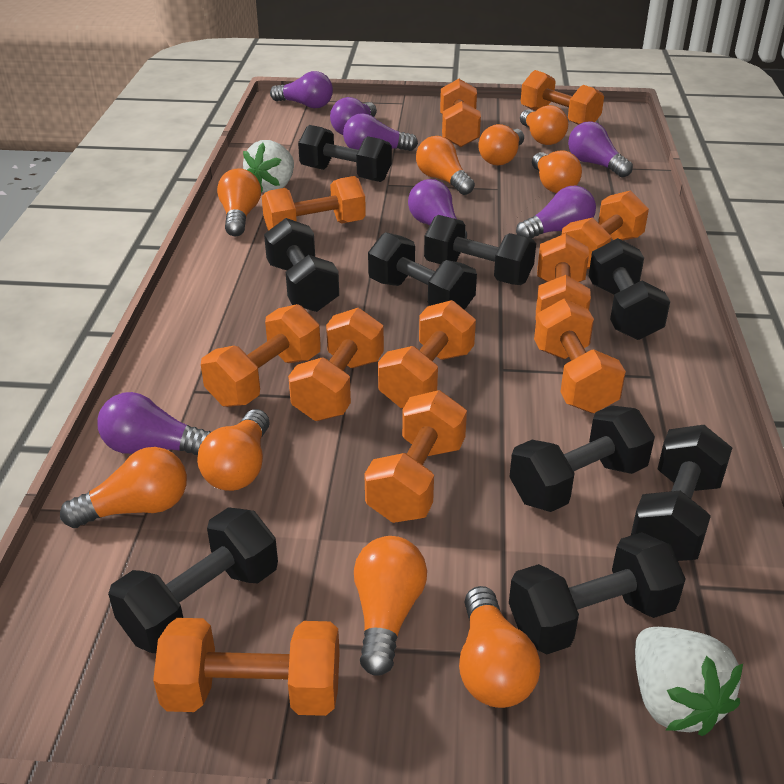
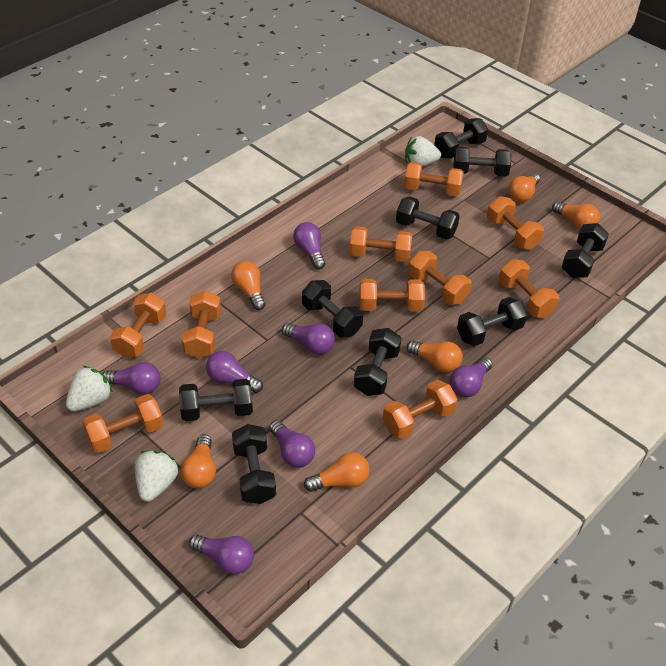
orange dumbbell: 11 -> 10
orange light bulb: 9 -> 6
white strawberry: 2 -> 3

